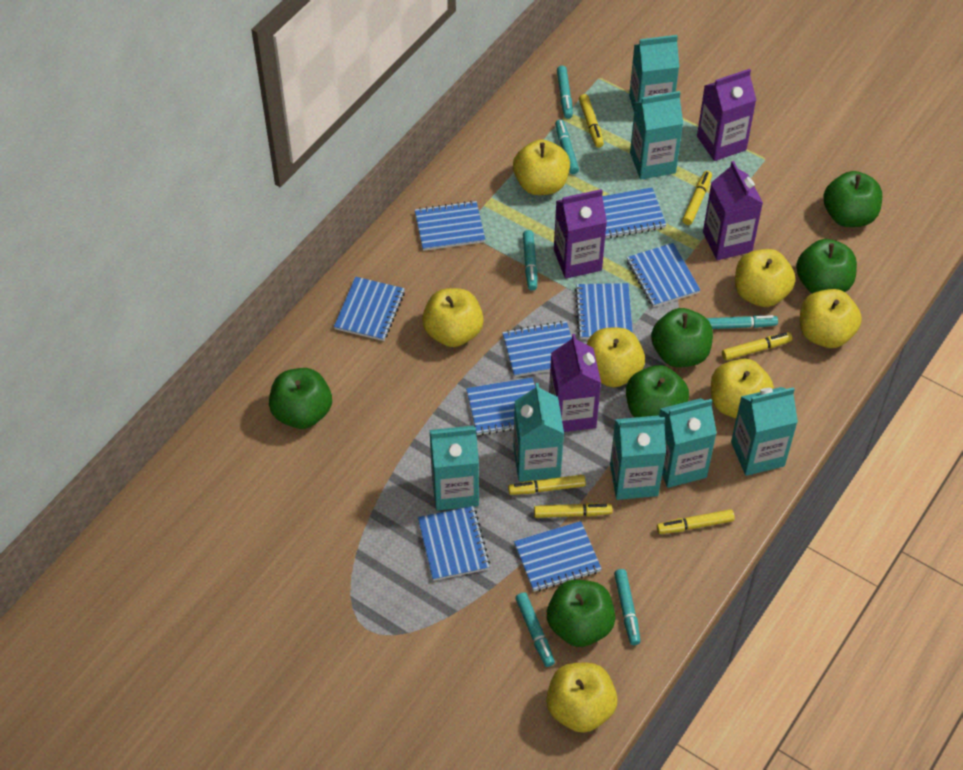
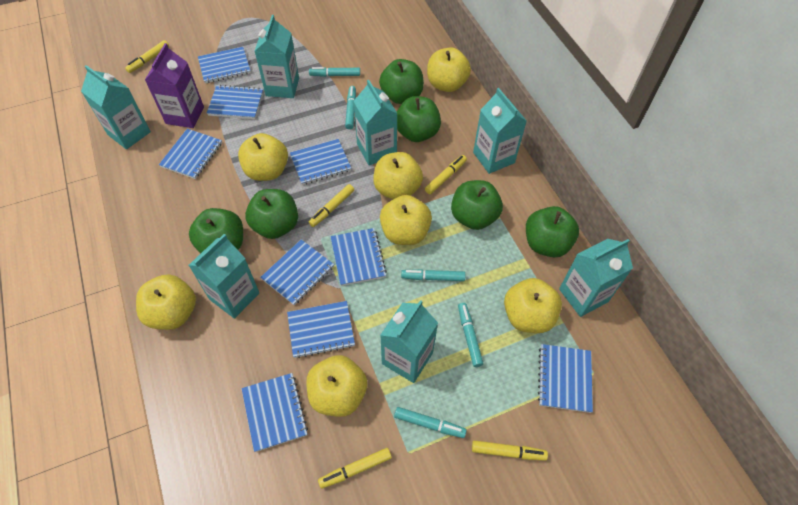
purple carton: 4 -> 1
turquoise marker: 6 -> 5
yellow marker: 6 -> 5

